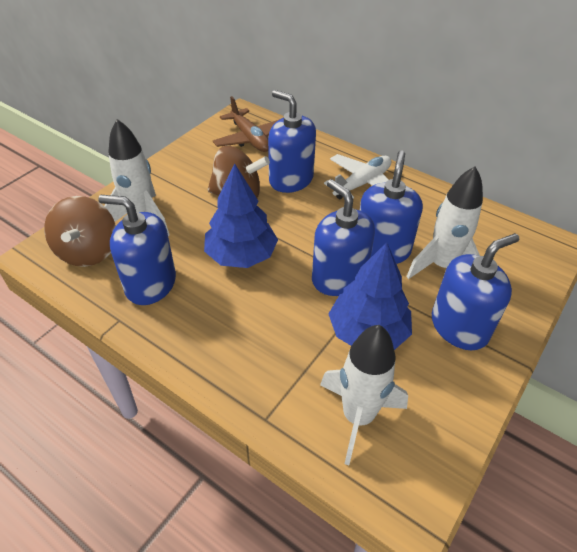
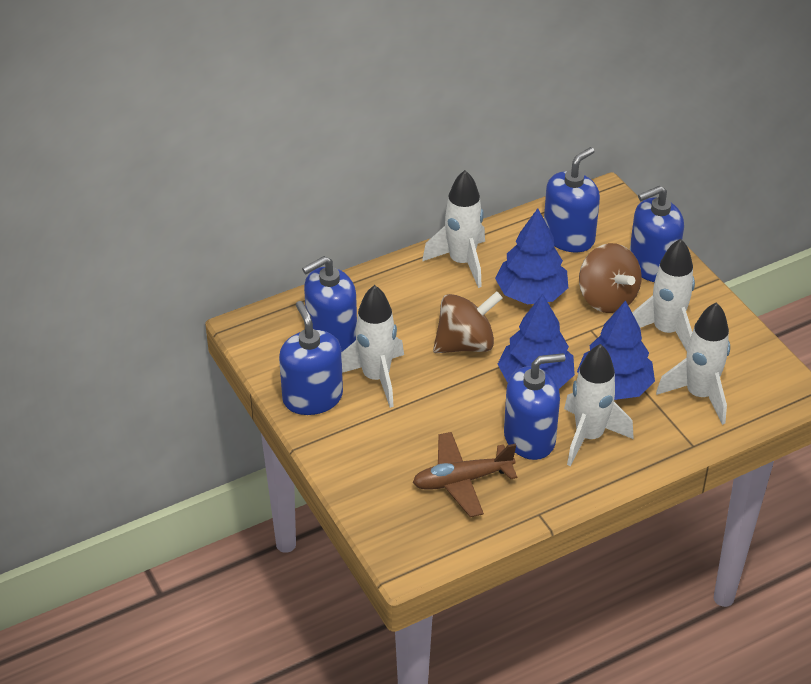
blue tree: 2 -> 3
white plane: 1 -> 0
white rocket: 3 -> 5

